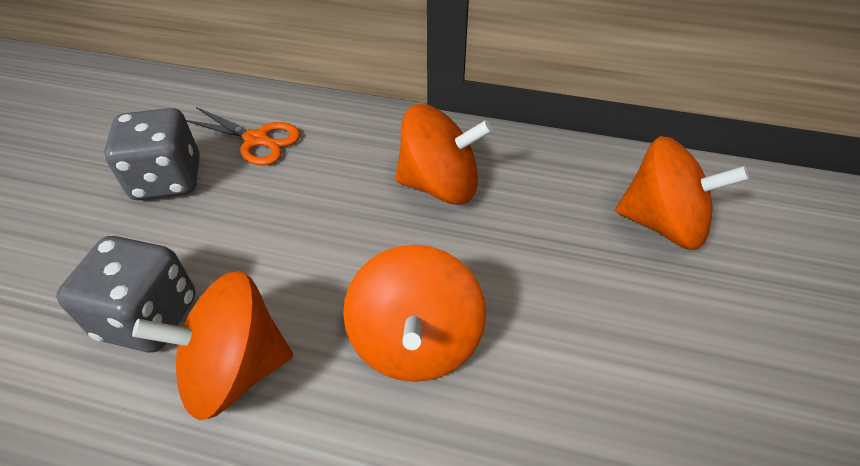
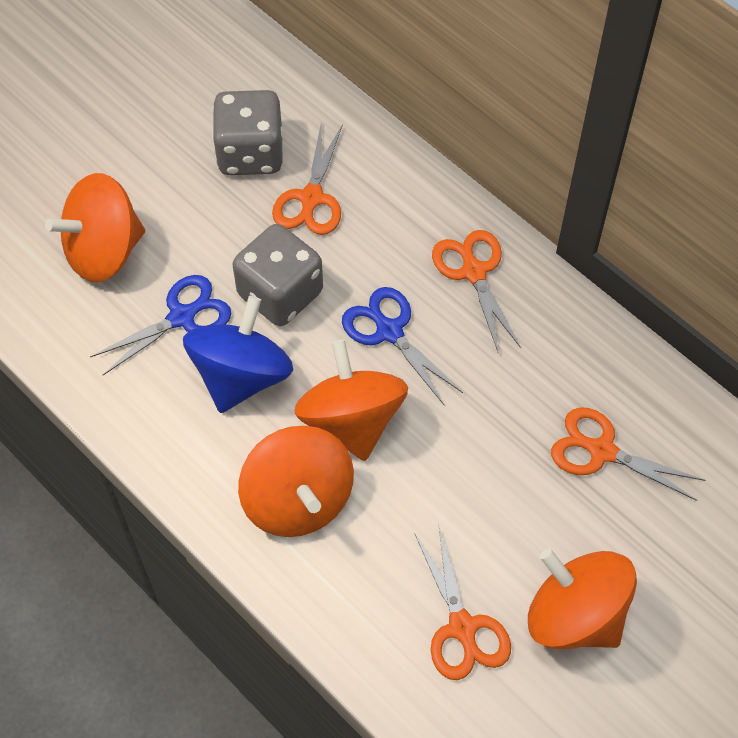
blue scissors: 0 -> 2
blue spinning top: 0 -> 1
orange scissors: 1 -> 4

